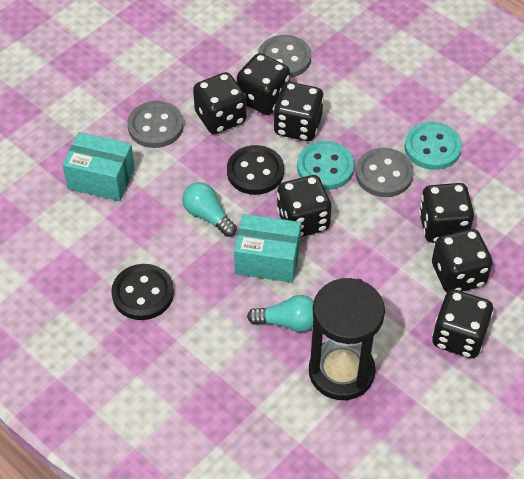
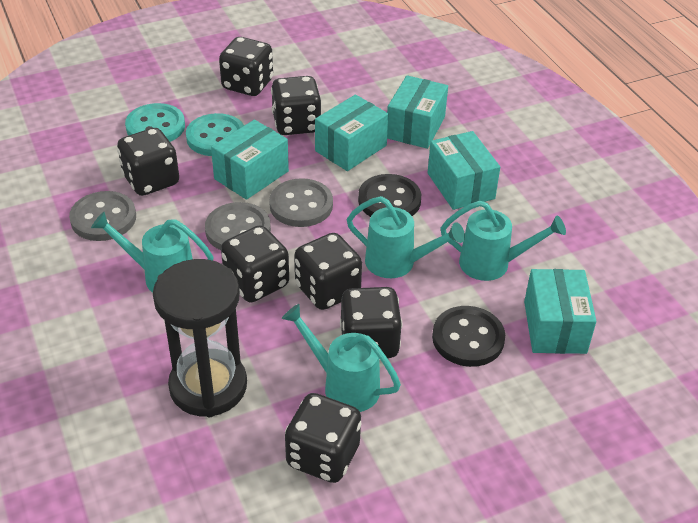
turquoise box: 2 -> 5
turquoise light bulb: 2 -> 0
turquoise watering can: 0 -> 4

